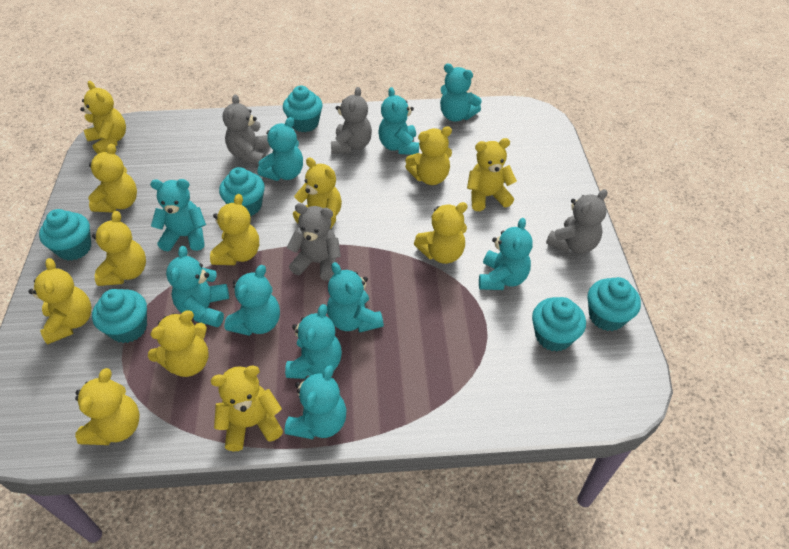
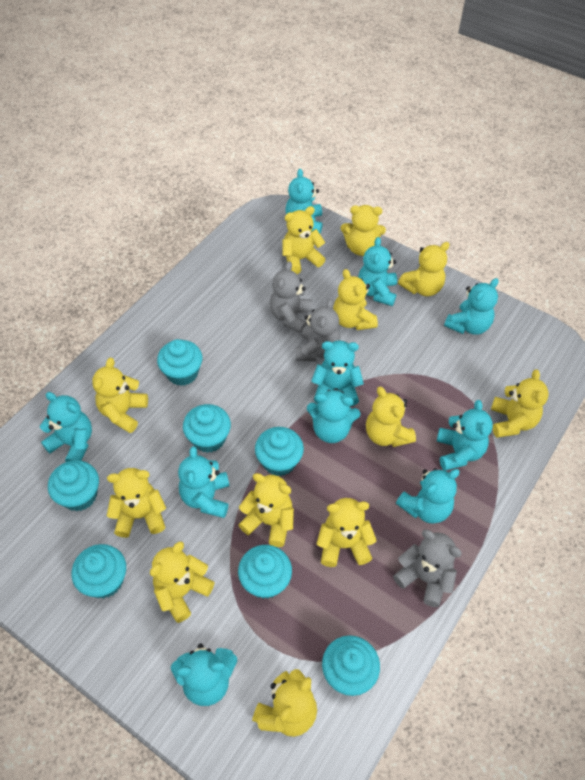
grey teddy bear: 4 -> 3
turquoise cupcake: 6 -> 7

